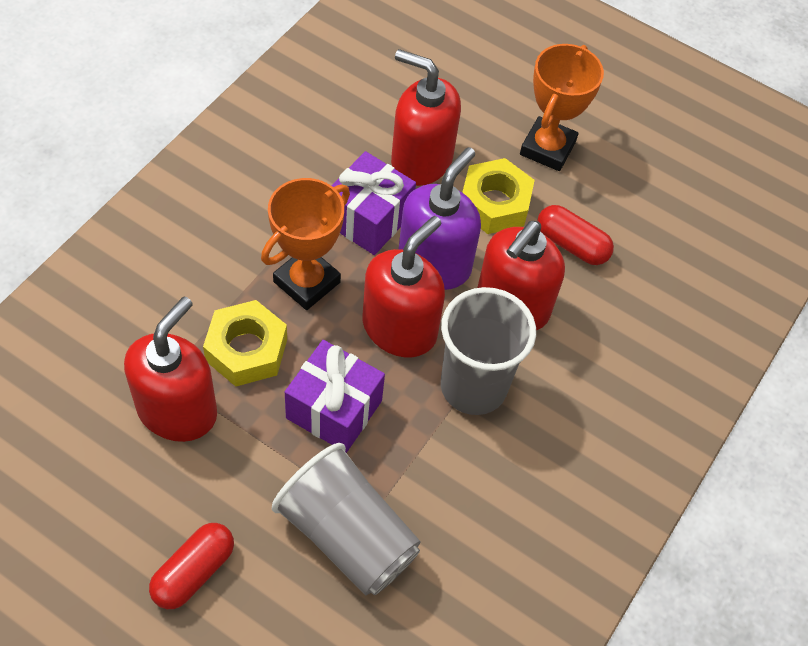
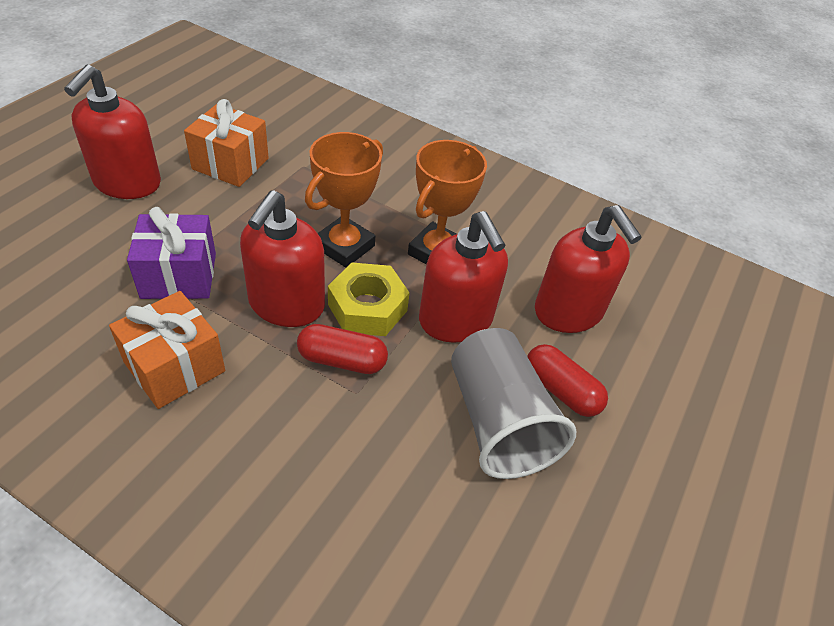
grey cup: 2 -> 1
orange gift: 0 -> 2
purple gift: 2 -> 1
purple soap dispenser: 1 -> 0
yellow nut: 2 -> 1

